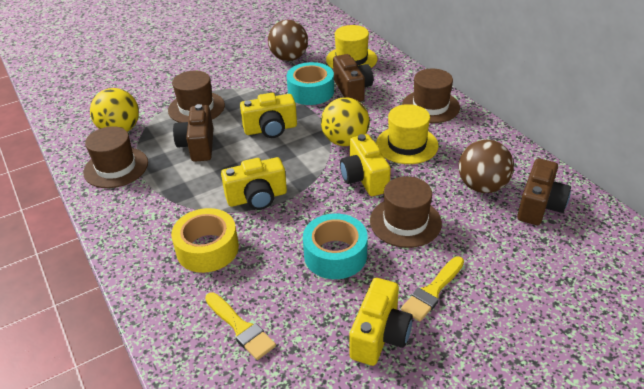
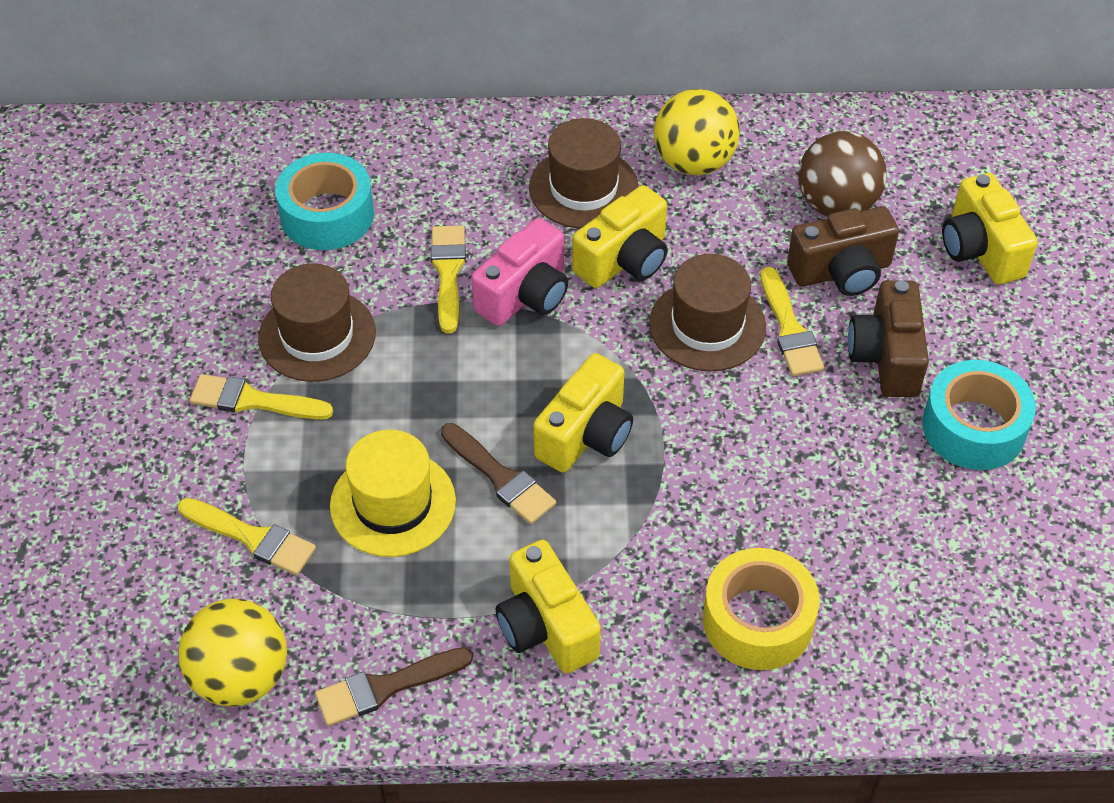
brown ball: 2 -> 1
brown brush: 0 -> 2
brown camera: 3 -> 2
brown hat: 4 -> 3
pink camera: 0 -> 1
yellow brush: 2 -> 4
yellow hat: 2 -> 1

